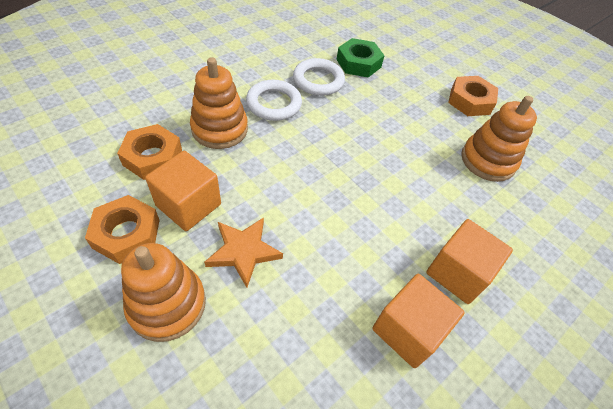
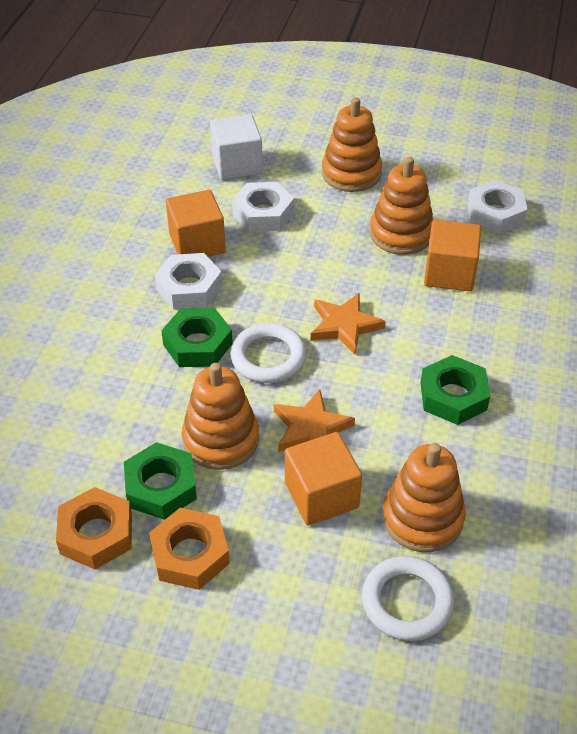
green nut: 1 -> 3
orange nut: 3 -> 2
orange stacking toy: 3 -> 4
orange star: 1 -> 2
white cube: 0 -> 1
white nut: 0 -> 3

